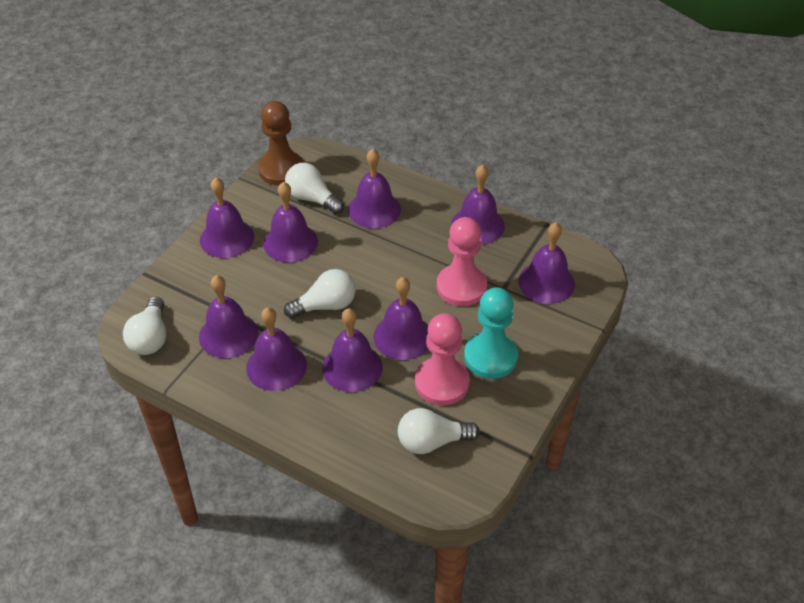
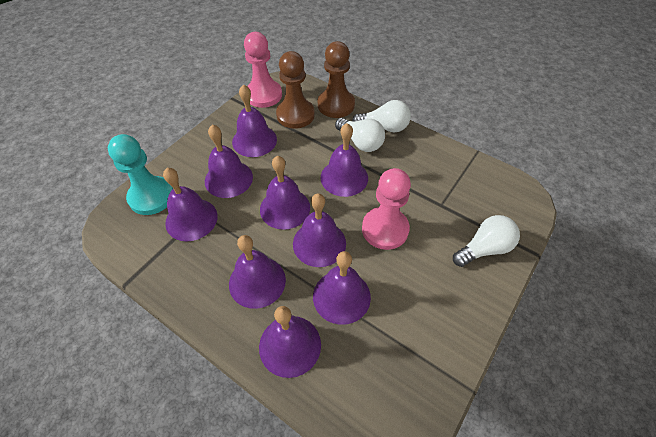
brown pawn: 1 -> 2
white light bulb: 4 -> 3

